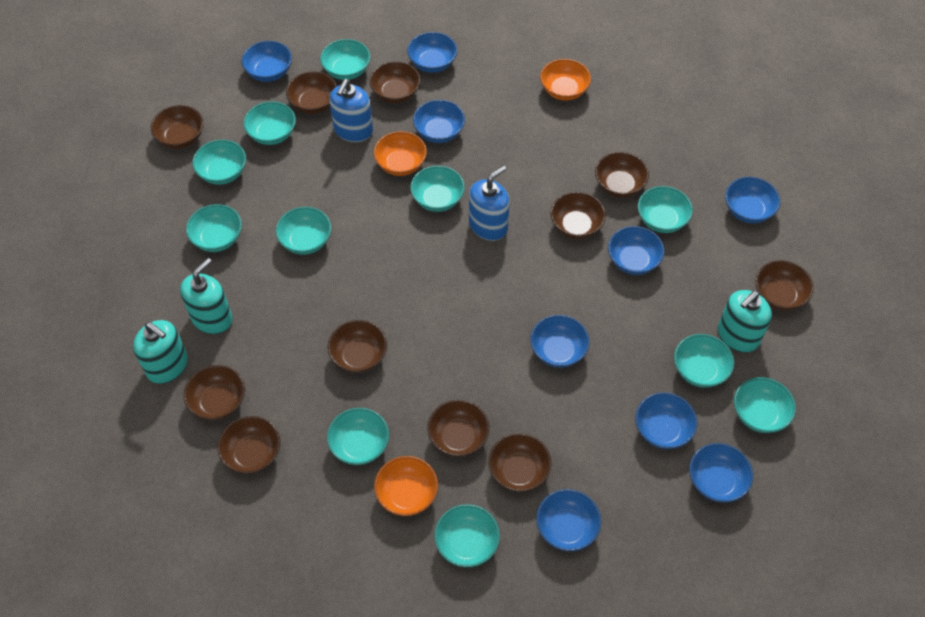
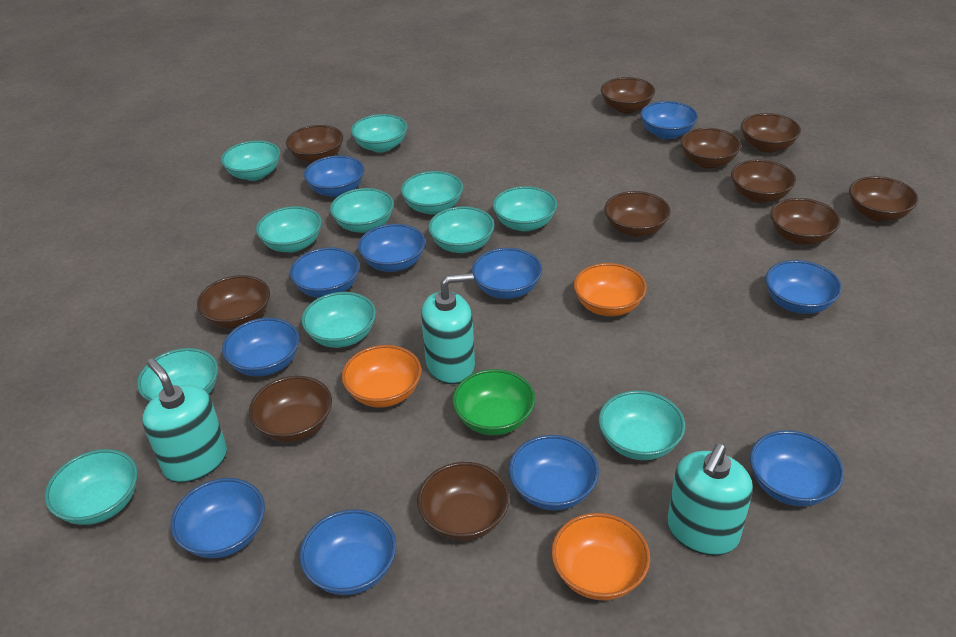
blue bowl: 9 -> 11
blue soap dispenser: 2 -> 0
green bowl: 0 -> 1

